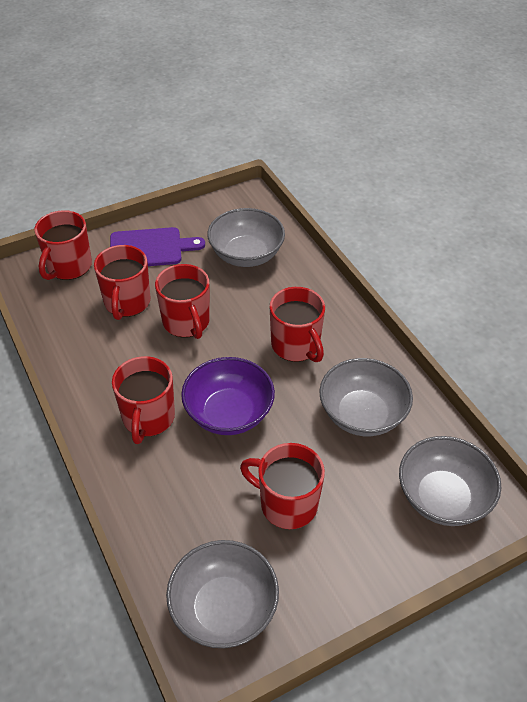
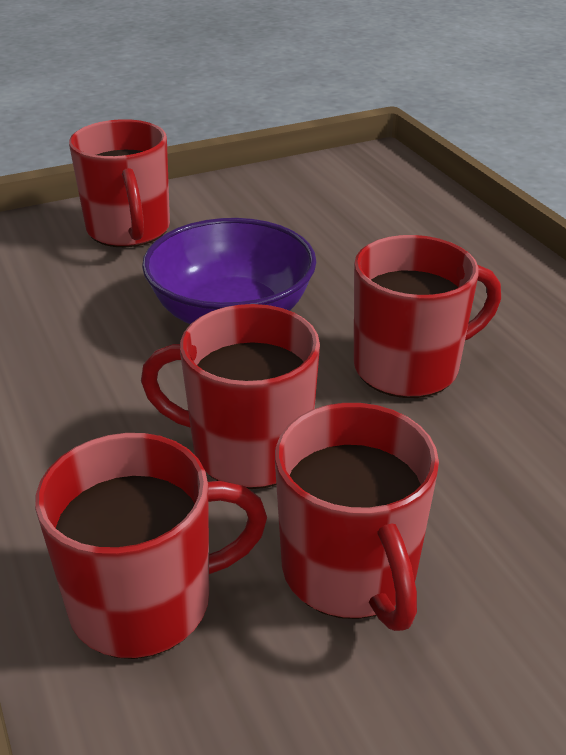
grey bowl: 4 -> 0
purple cutting board: 1 -> 0
red mug: 6 -> 5

